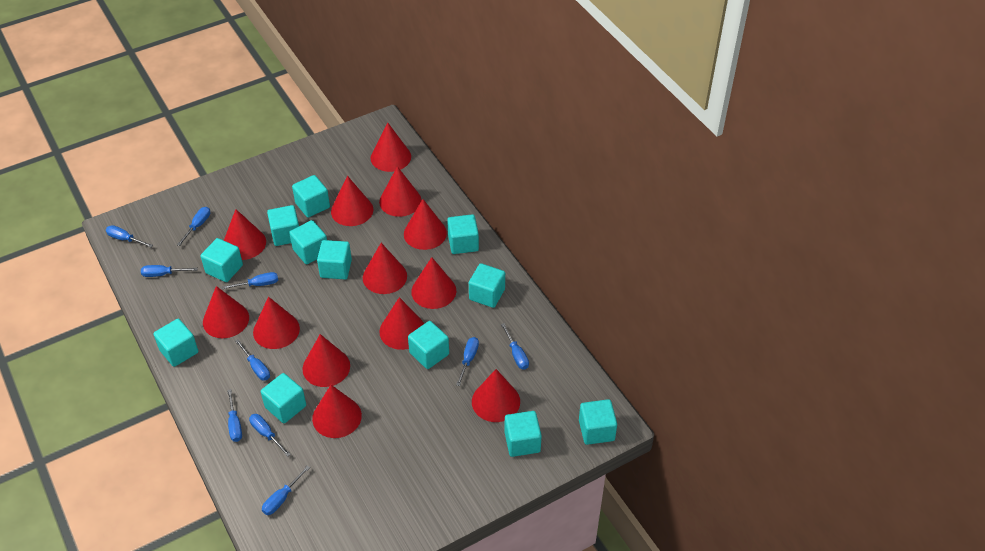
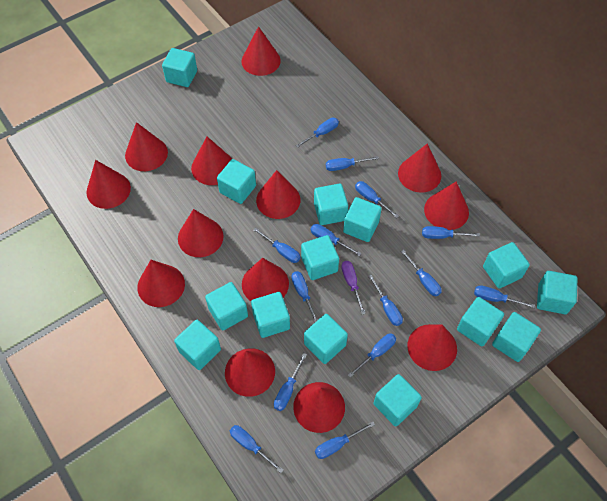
blue screwdriver: 10 -> 14
purple screwdriver: 0 -> 1
turquoise cube: 12 -> 14

